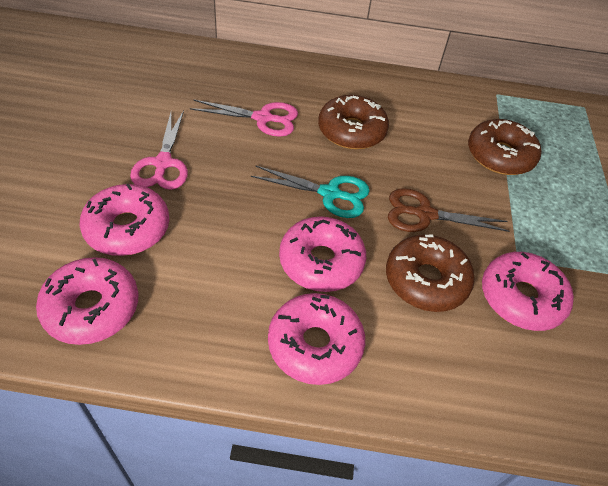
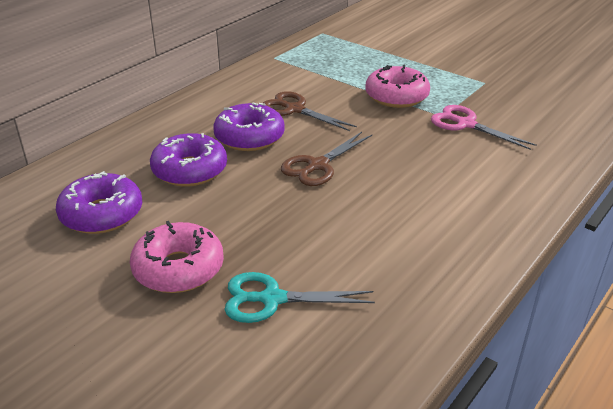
brown donut: 3 -> 0
brown scissors: 1 -> 2
pink donut: 5 -> 2
pink scissors: 2 -> 1
purple donut: 0 -> 3

